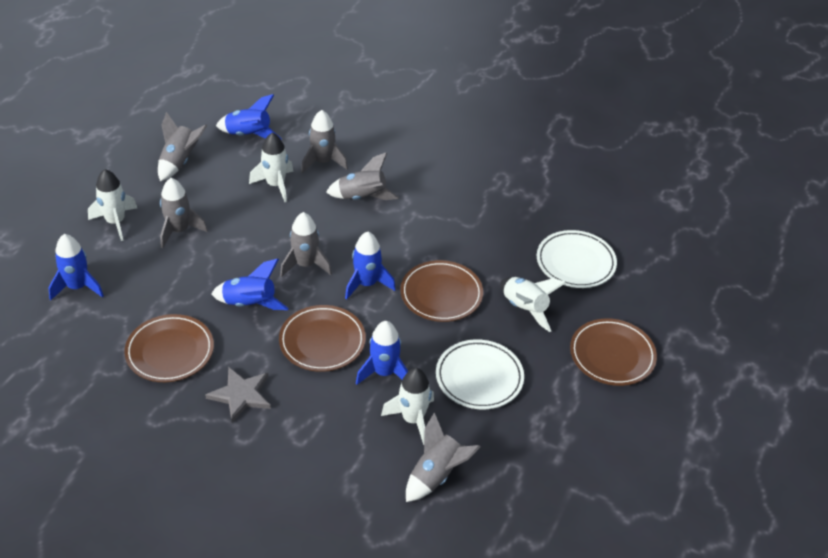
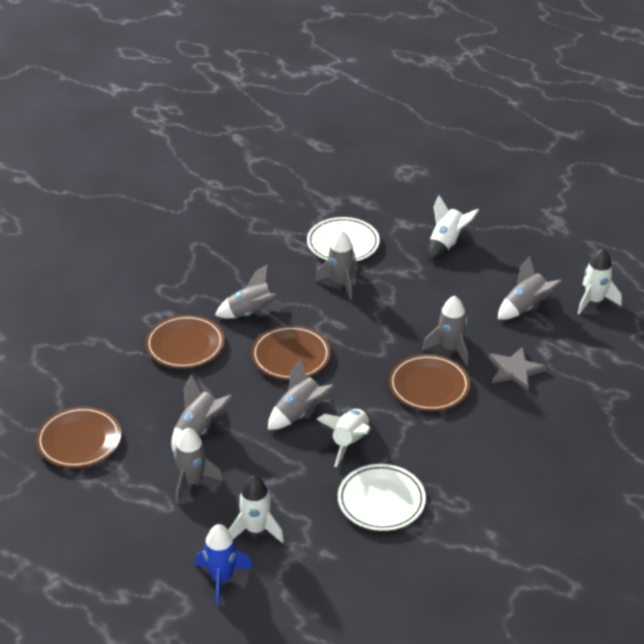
blue rocket: 5 -> 1
grey rocket: 6 -> 7

